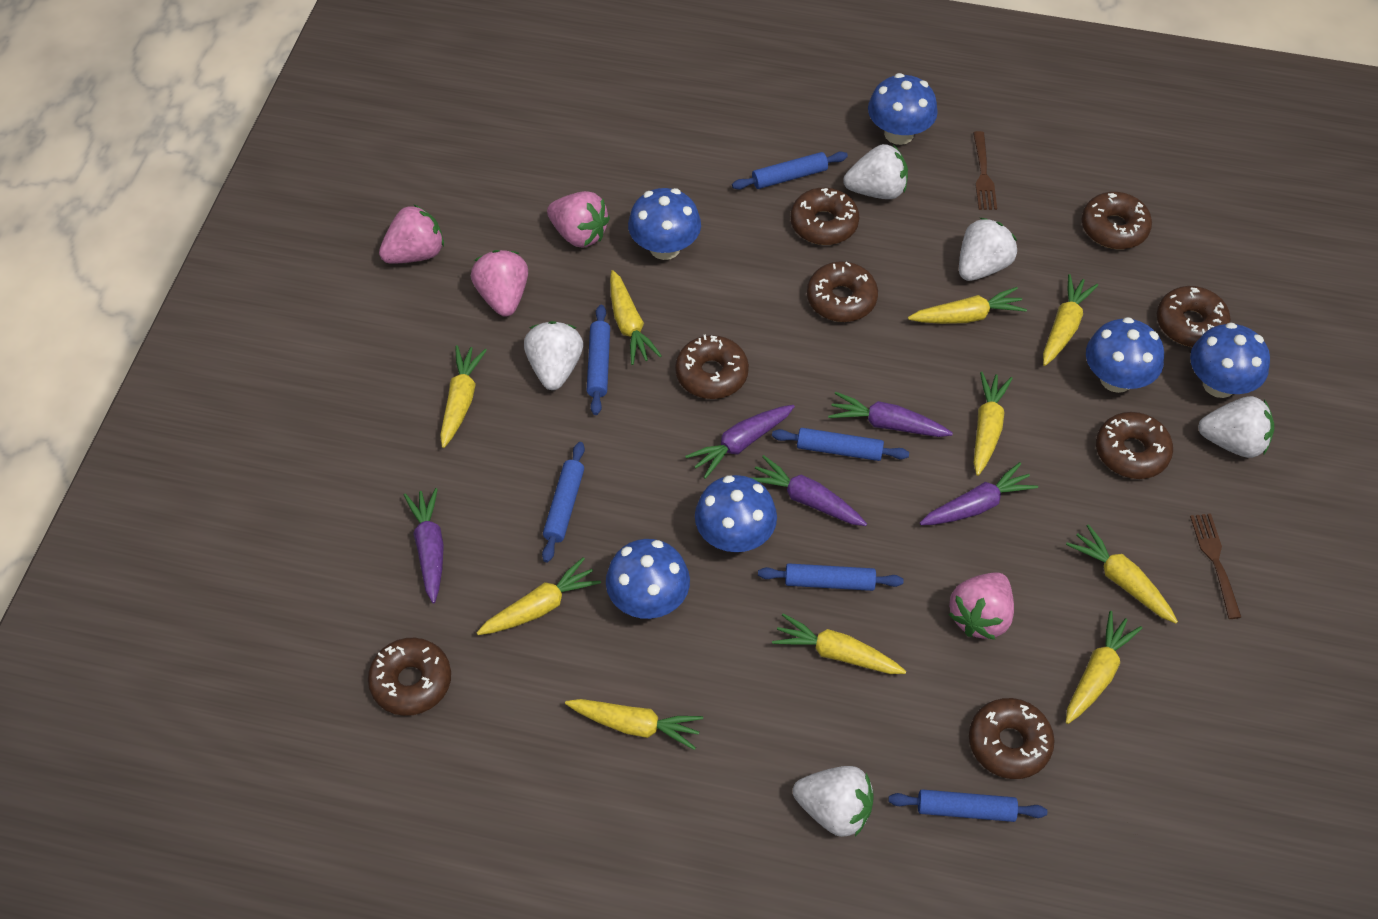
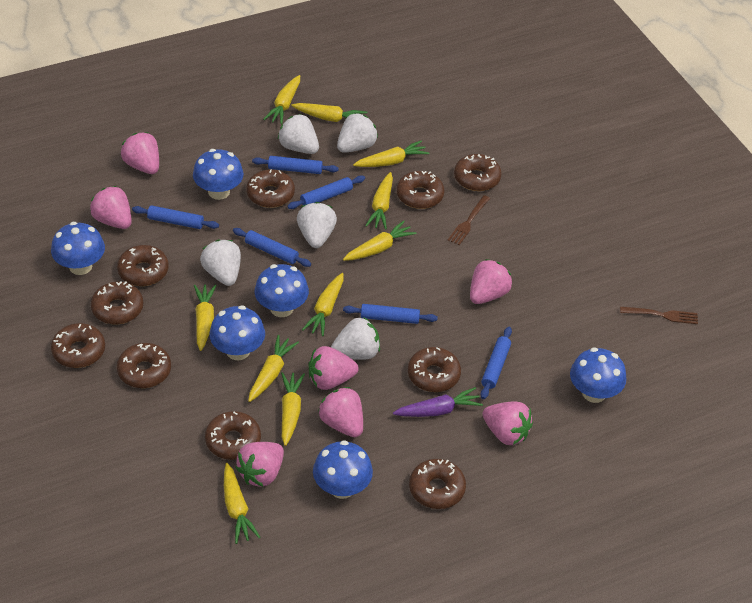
brown donut: 8 -> 10
pink strawberry: 4 -> 7
purple carrot: 5 -> 1

